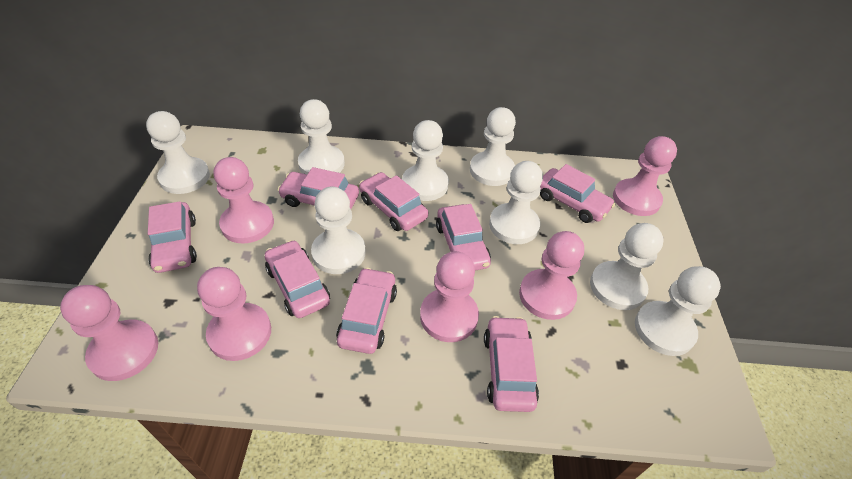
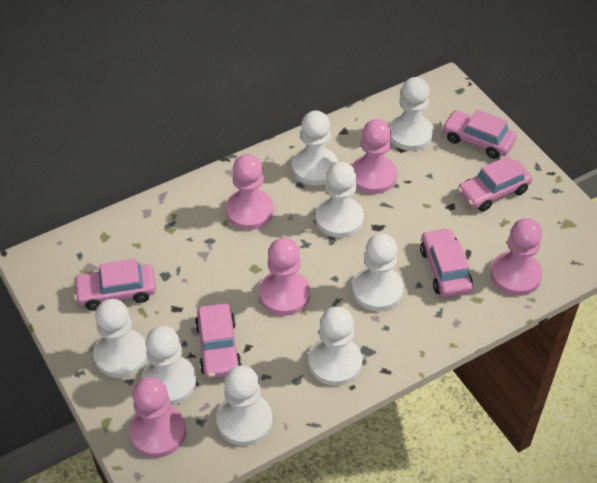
pink car: 8 -> 5
pink pawn: 6 -> 5

